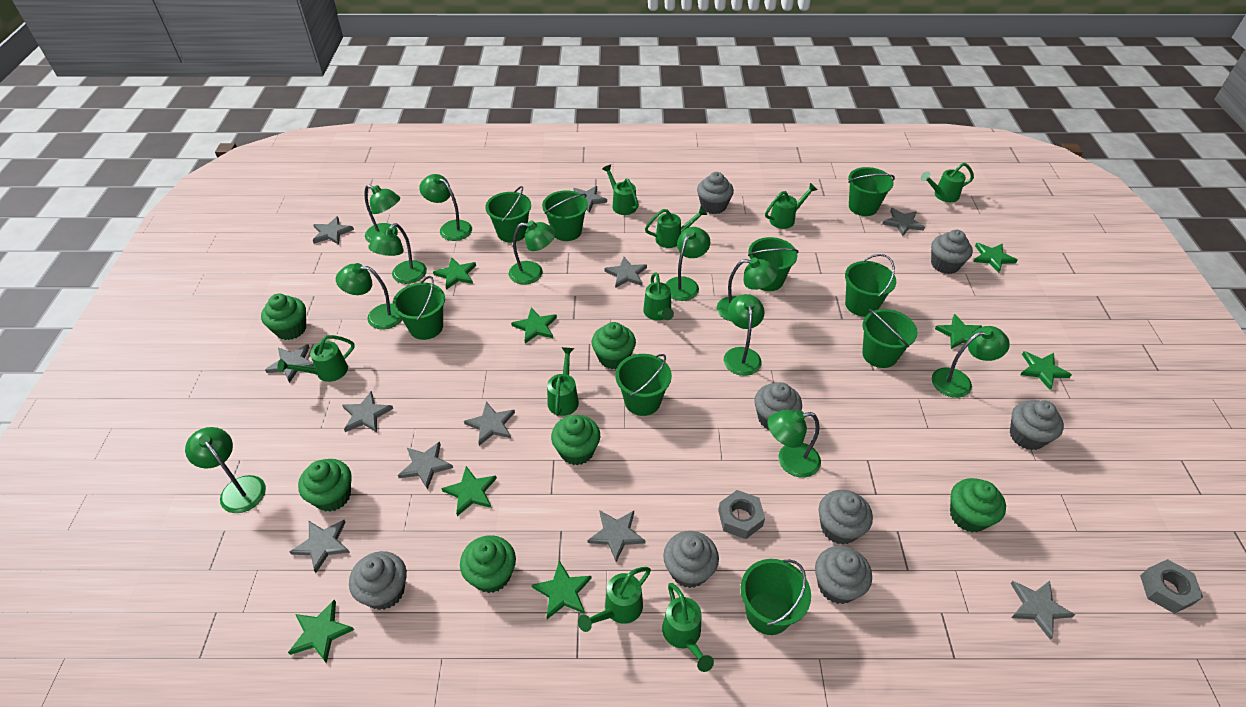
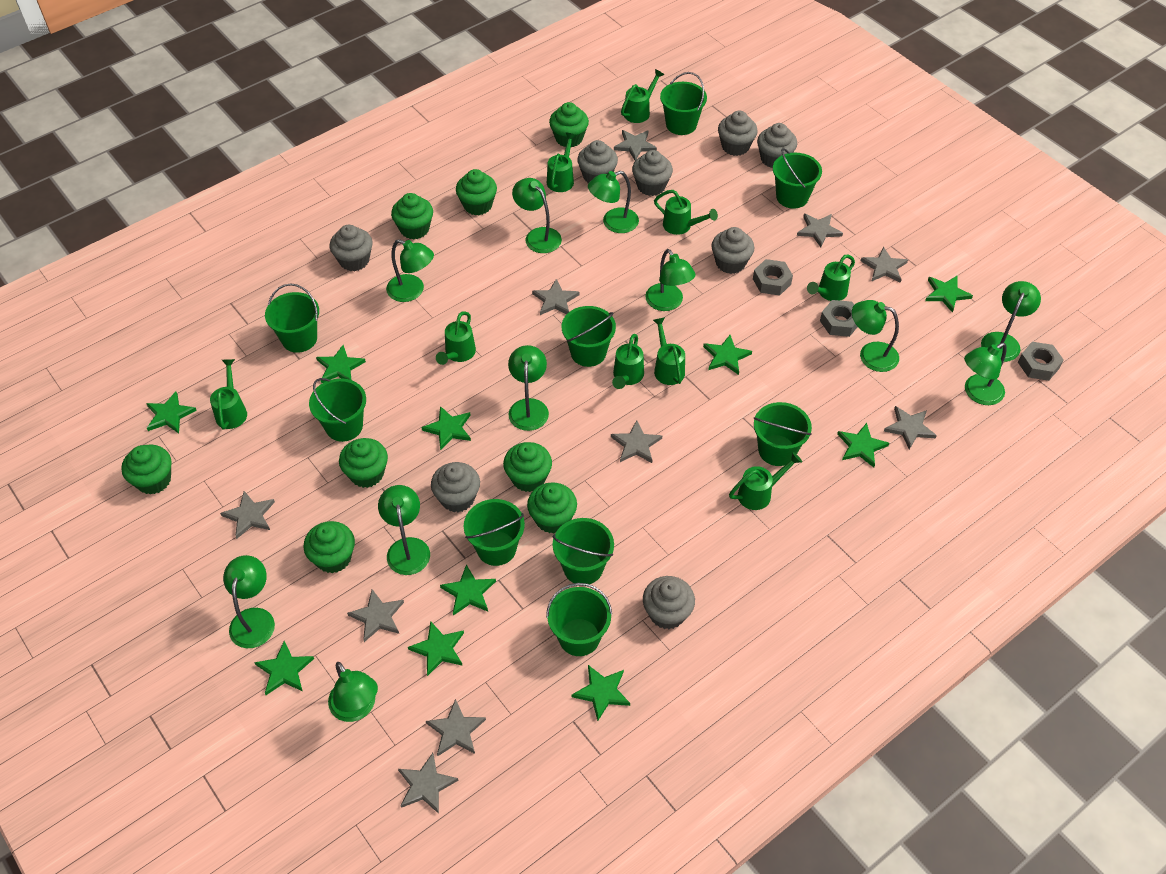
green cupcake: 6 -> 8
green star: 8 -> 10
grey nut: 2 -> 3
grey star: 11 -> 10

